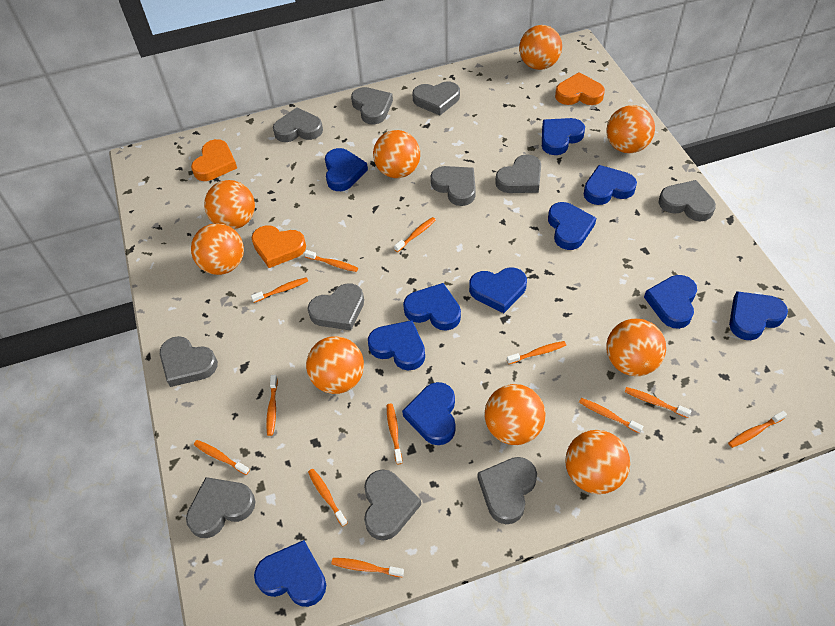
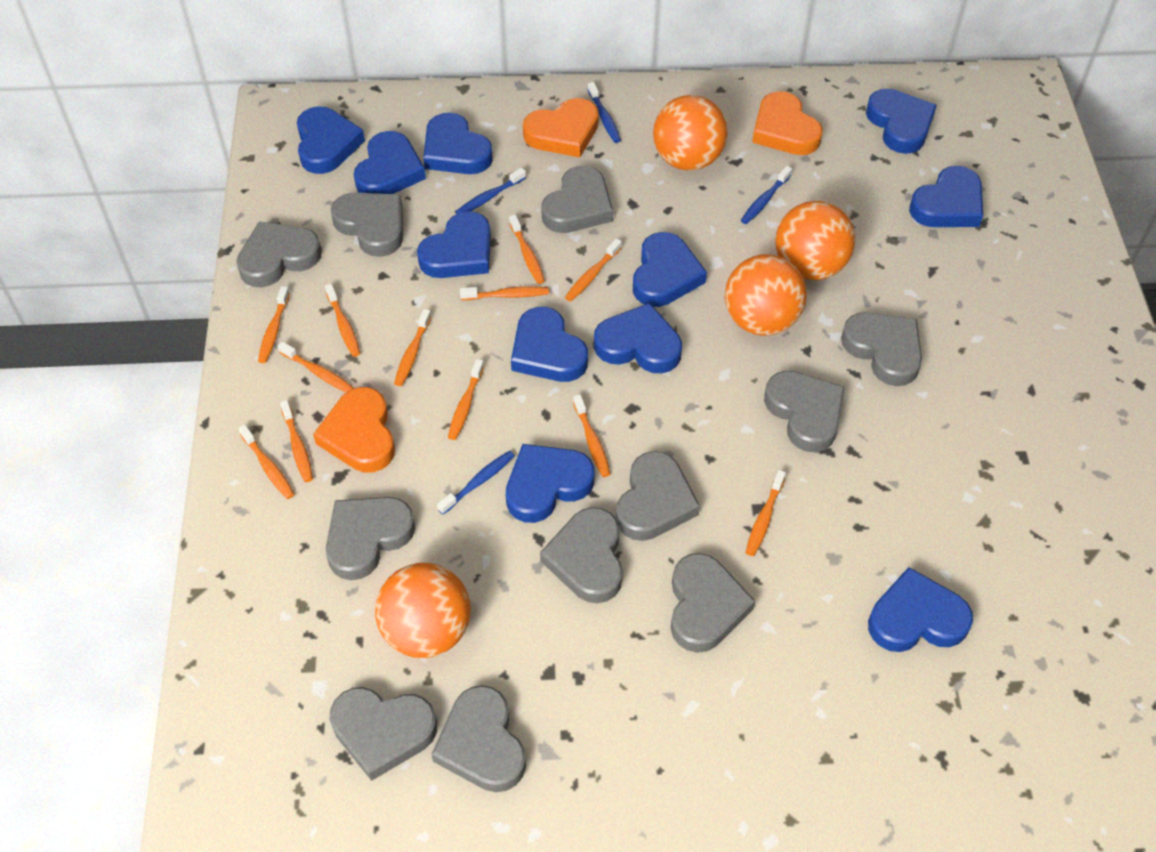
blue toothbrush: 0 -> 4
orange ball: 9 -> 4

